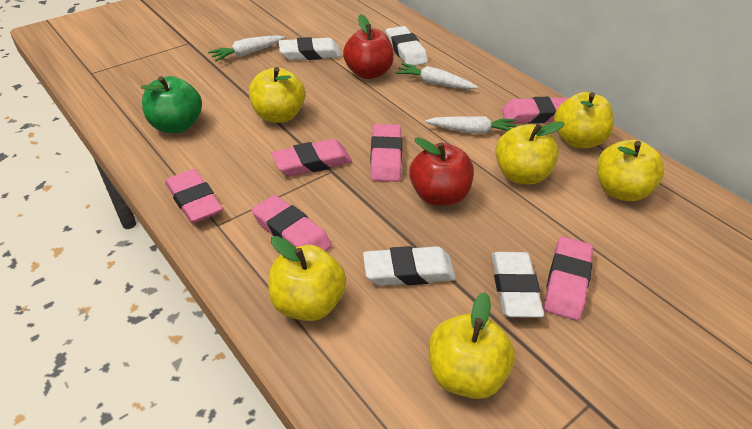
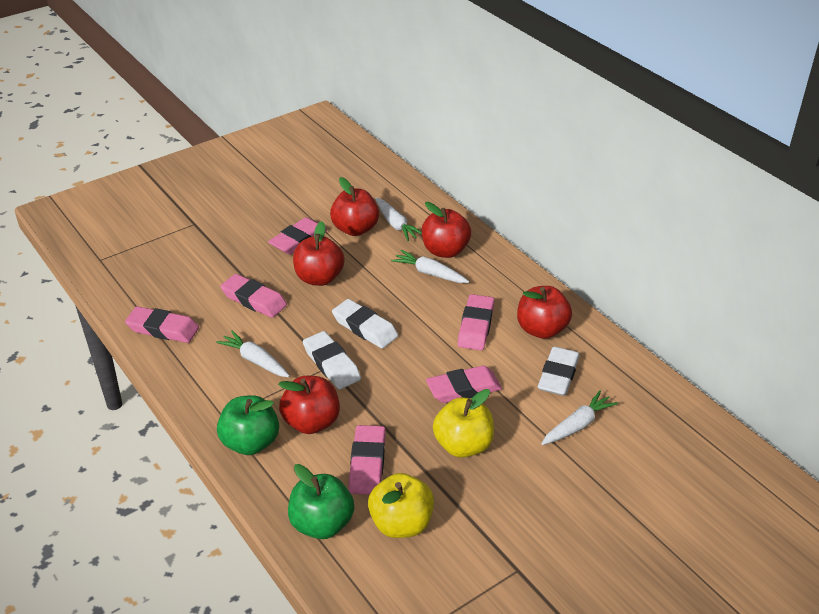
green apple: 1 -> 2
red apple: 2 -> 5
white carrot: 3 -> 4
white eraser: 4 -> 3
yellow apple: 6 -> 2

